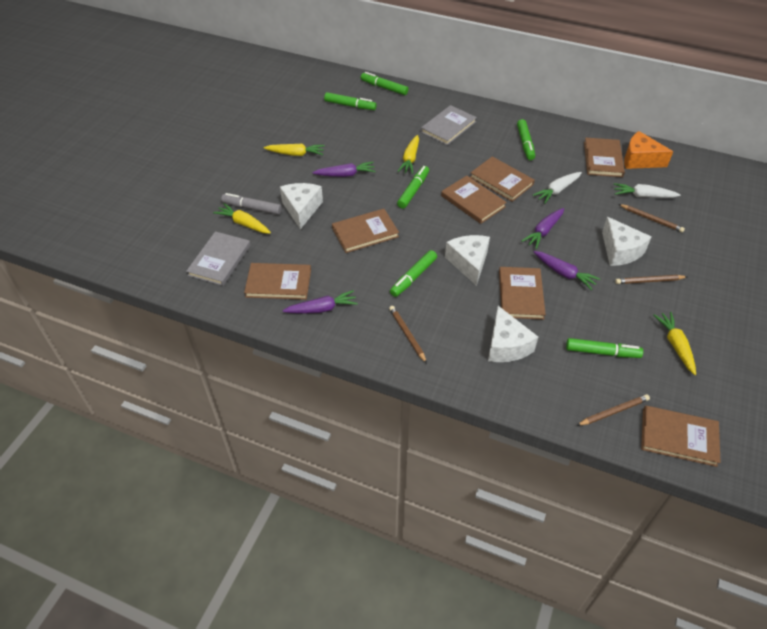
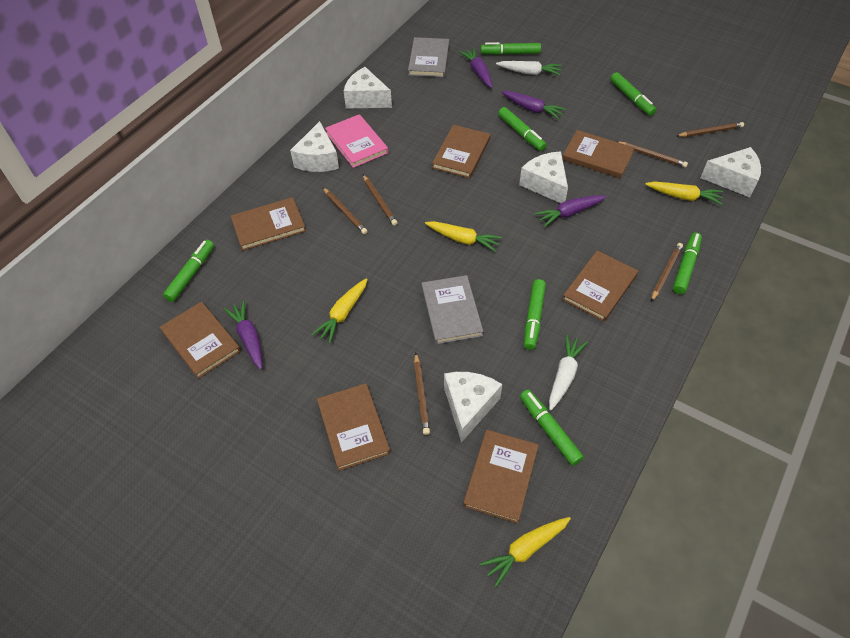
brown pencil: 4 -> 6
green marker: 6 -> 7
grey marker: 1 -> 0
orange cheese: 1 -> 0
pink book: 0 -> 1
white cheese: 4 -> 5

